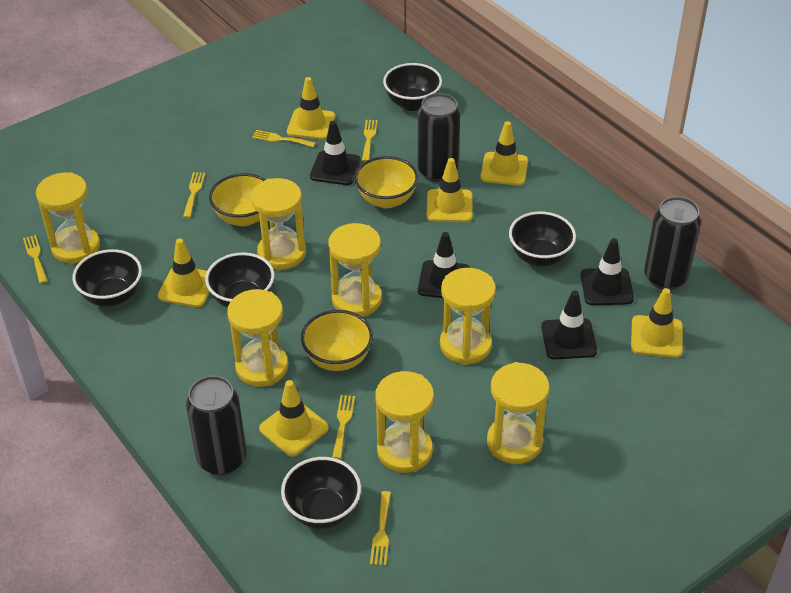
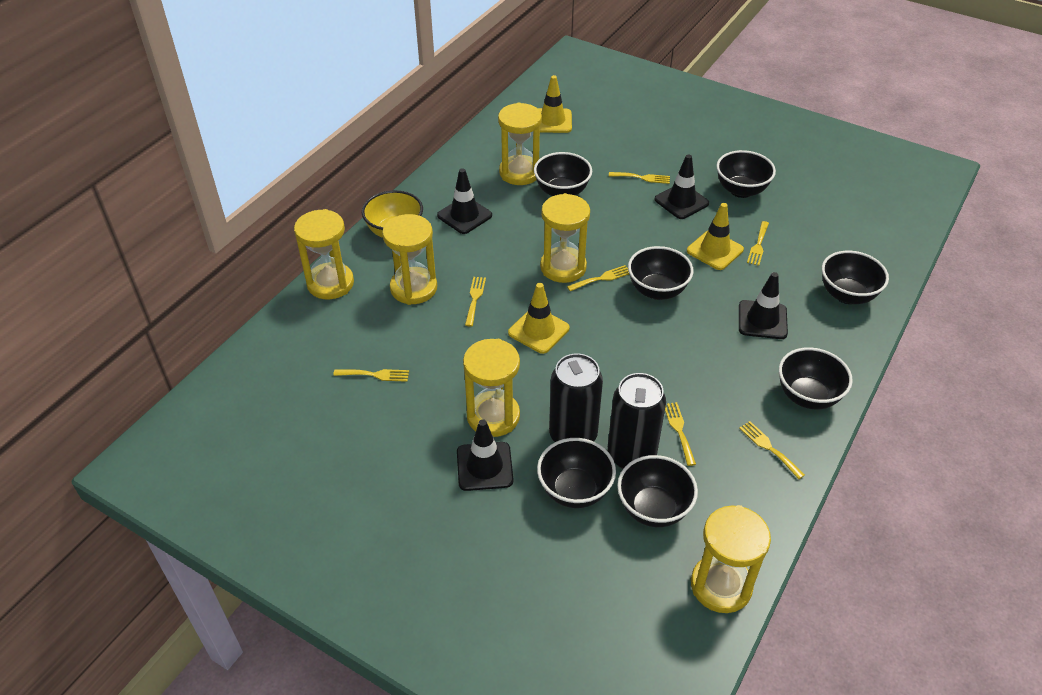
black bowl: 5 -> 7
black can: 3 -> 2
yellow bowl: 3 -> 1
yellow fork: 6 -> 7
yellow hourglass: 7 -> 6
yellow traffic cone: 6 -> 3

